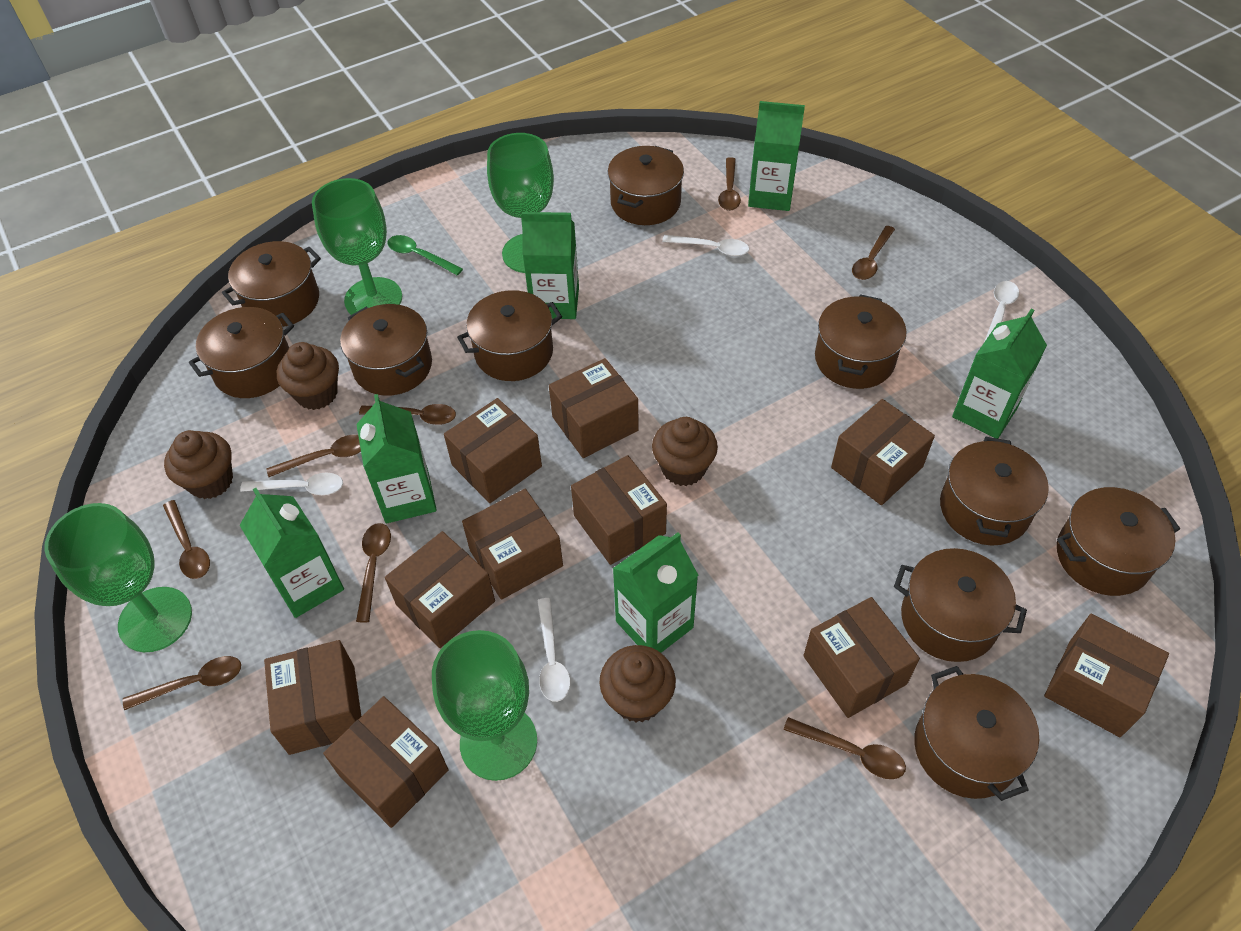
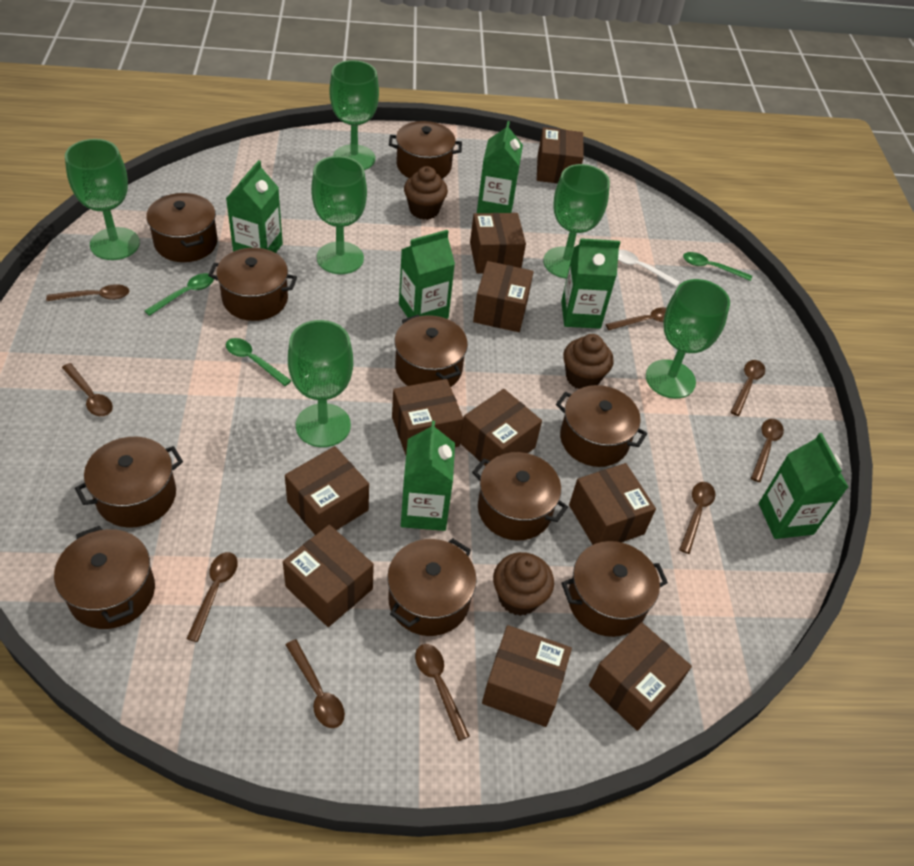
brown cupcake: 4 -> 3
brown spoon: 8 -> 9
green goblet: 4 -> 6
green spoon: 1 -> 3
white spoon: 4 -> 1

